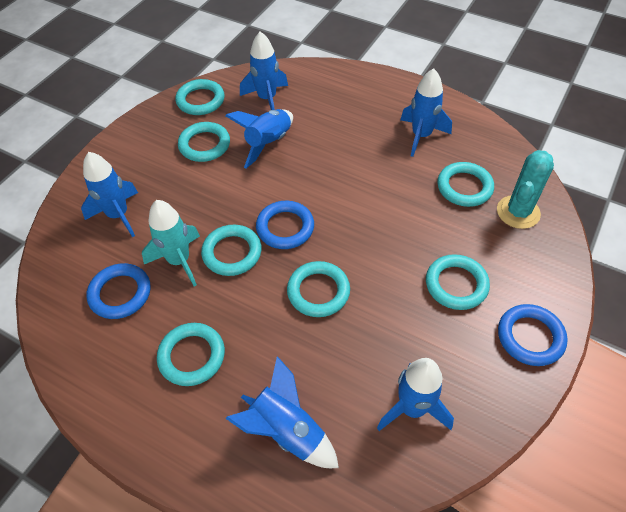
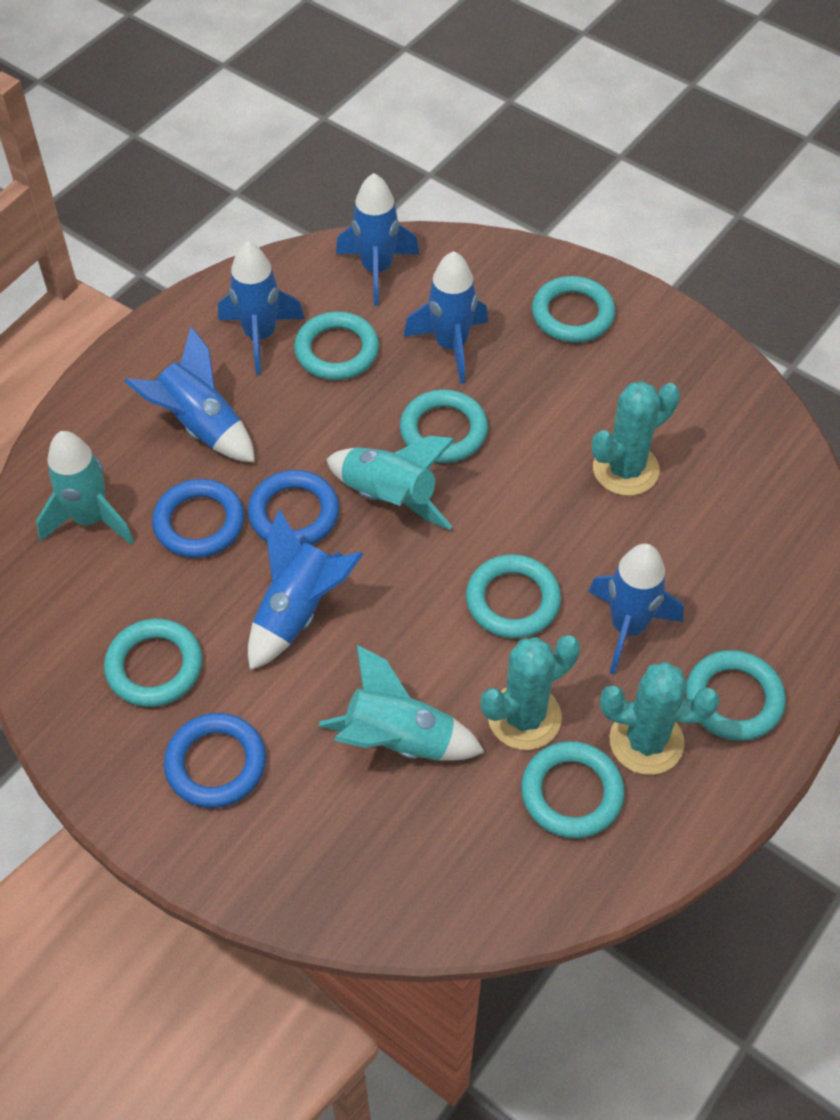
turquoise cactus: 1 -> 3
turquoise rocket: 1 -> 3

